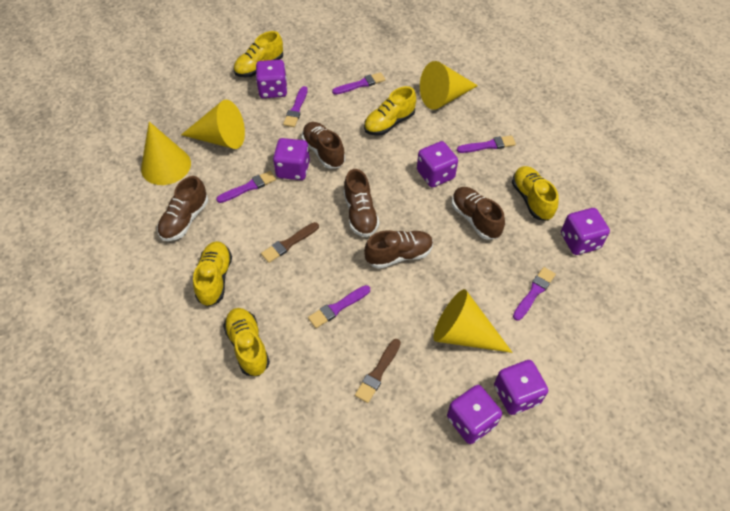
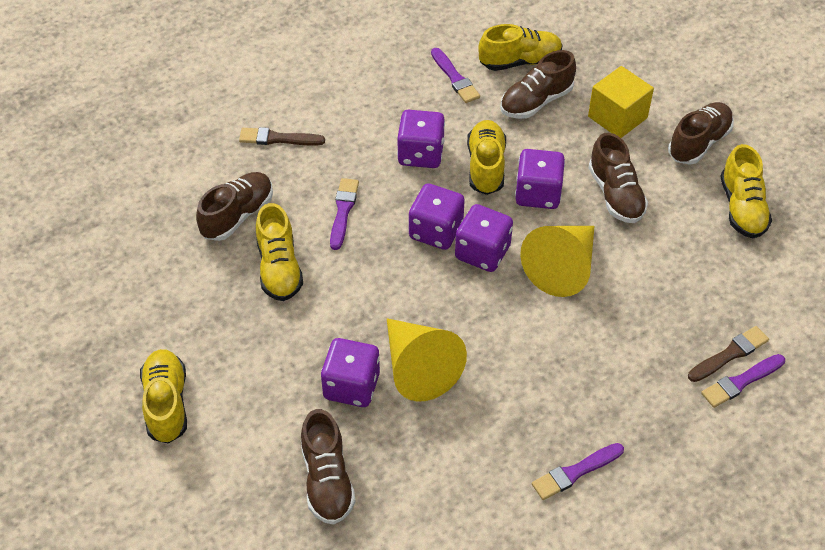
purple brush: 6 -> 4
purple dice: 6 -> 5
yellow cone: 4 -> 2
yellow cube: 0 -> 1

